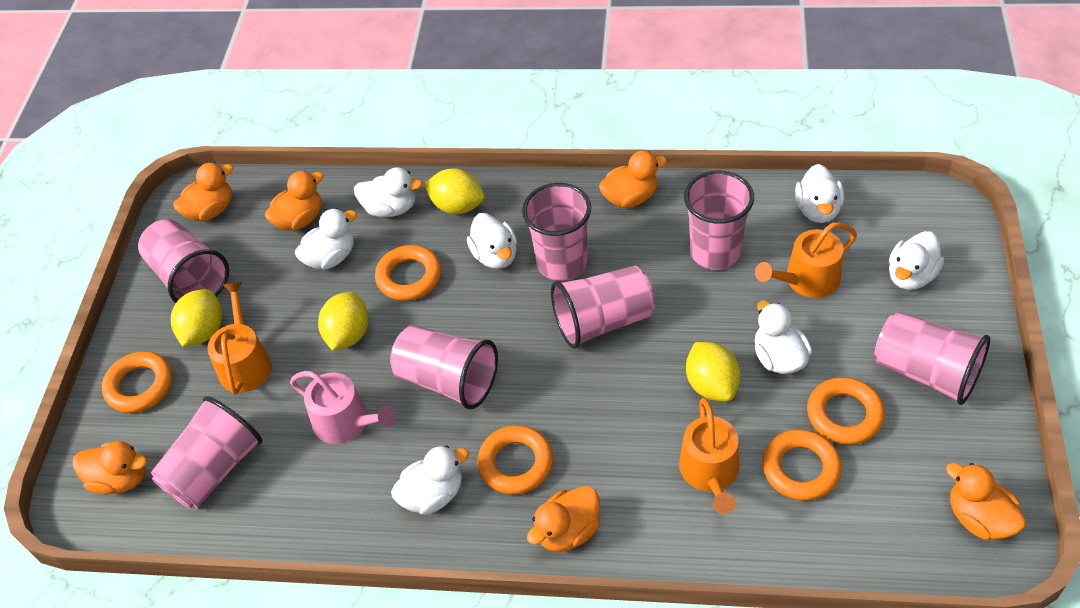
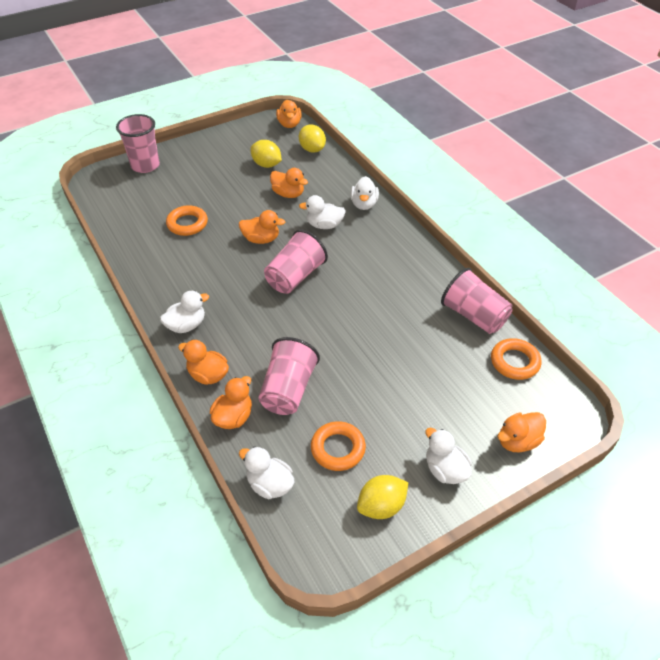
orange ring: 5 -> 3
orange watering can: 3 -> 0
pink cup: 7 -> 4
pink watering can: 1 -> 0
white duck: 7 -> 5
yellow lemon: 4 -> 3

